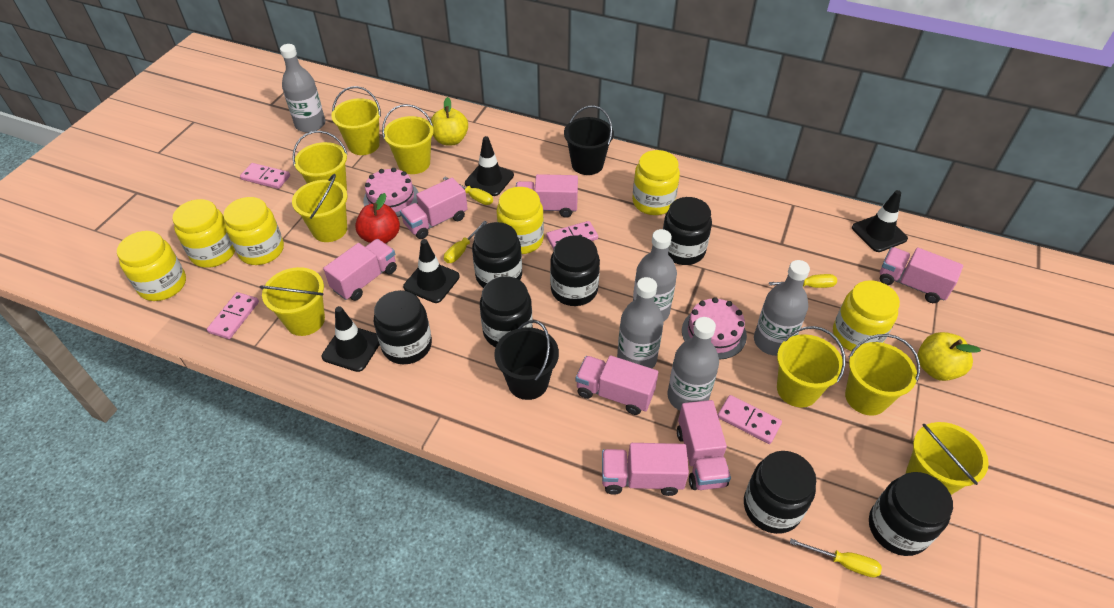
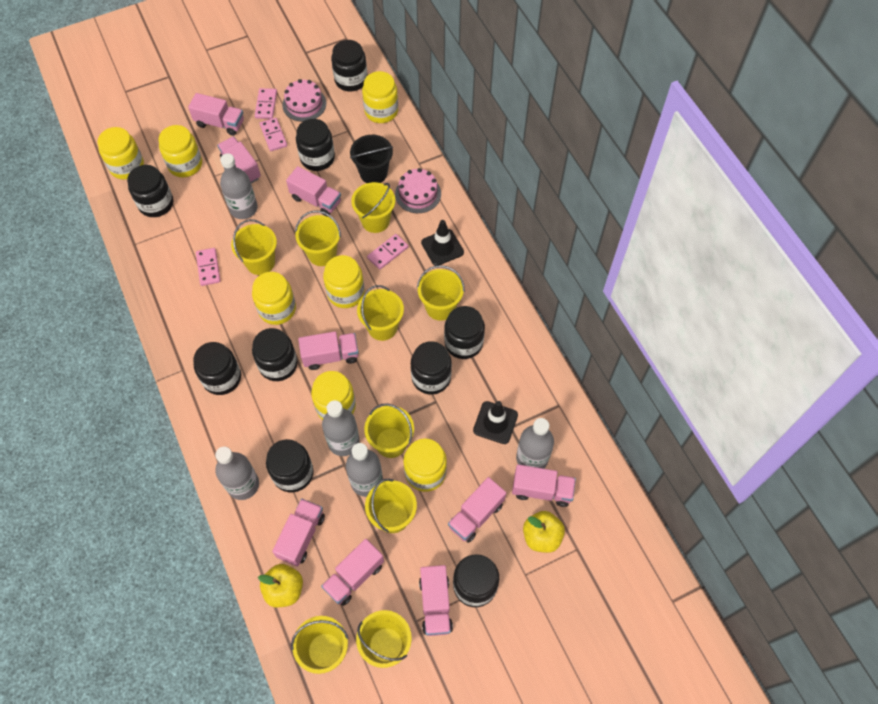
black bucket: 2 -> 1
black jar: 7 -> 9
black traffic cone: 4 -> 2
pink truck: 7 -> 9
red apple: 1 -> 0
yellow bucket: 8 -> 9
yellow jar: 6 -> 7
yellow screwdriver: 4 -> 0

